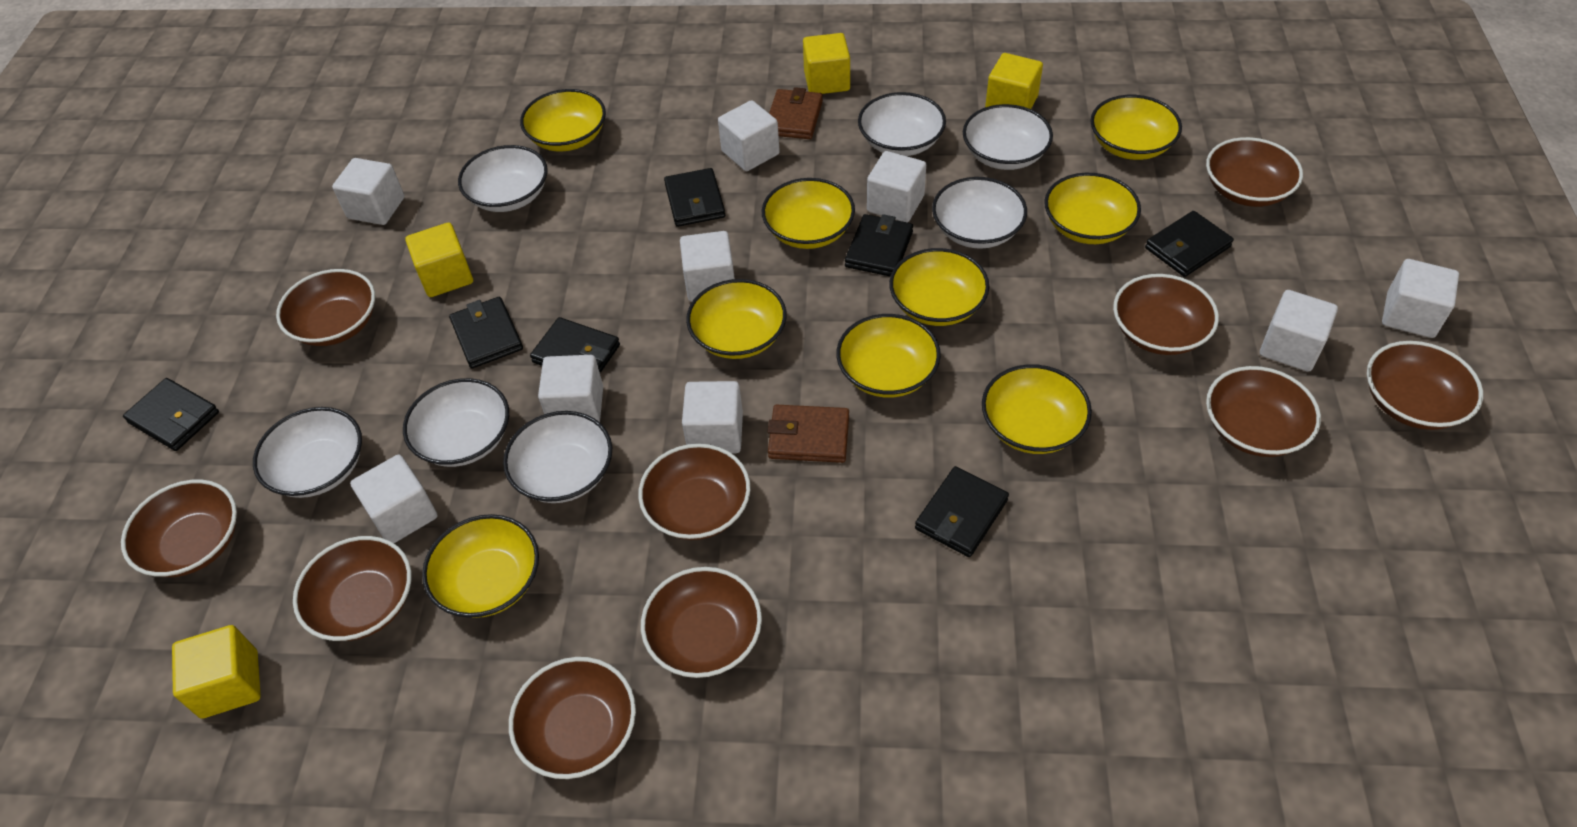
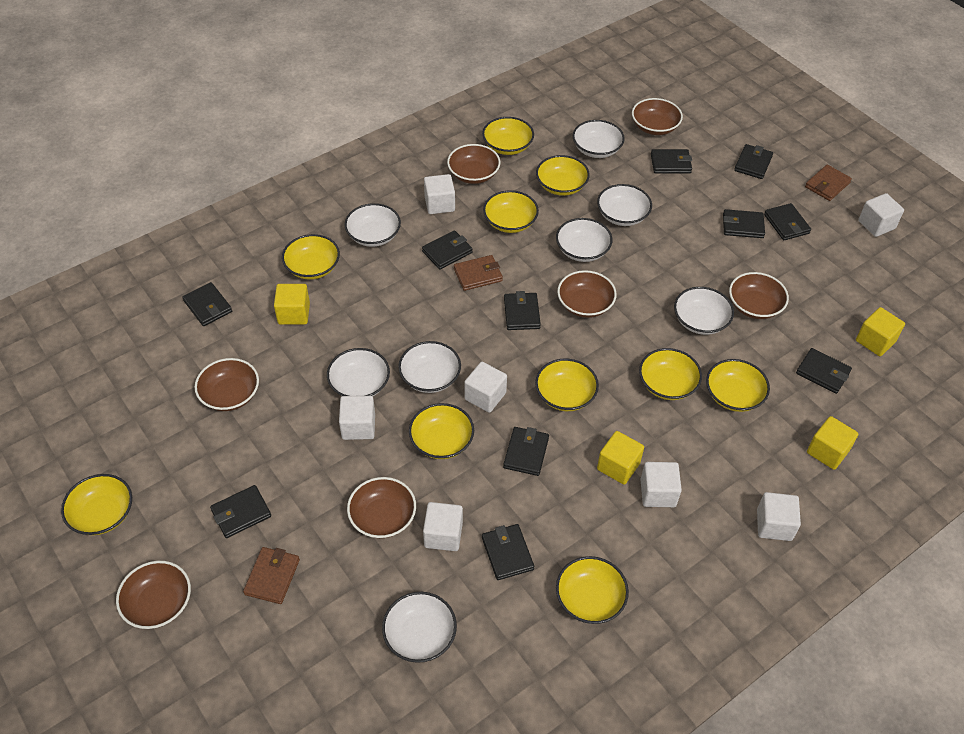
black wallet: 7 -> 11
brown bowl: 10 -> 7
brown wallet: 2 -> 3
white bowl: 7 -> 8
white cube: 9 -> 7
yellow bowl: 9 -> 10

